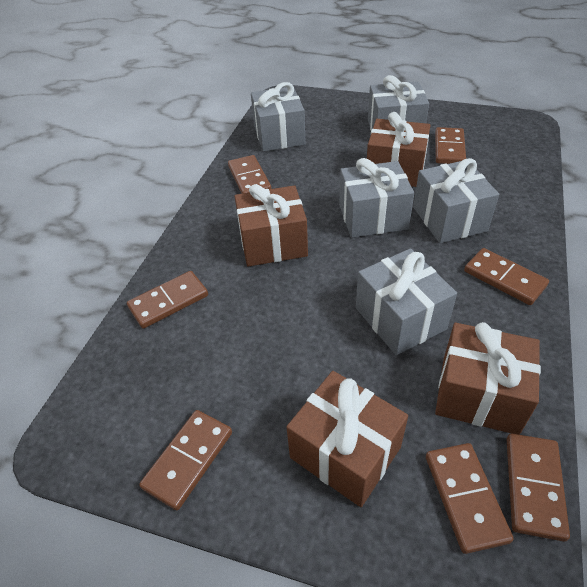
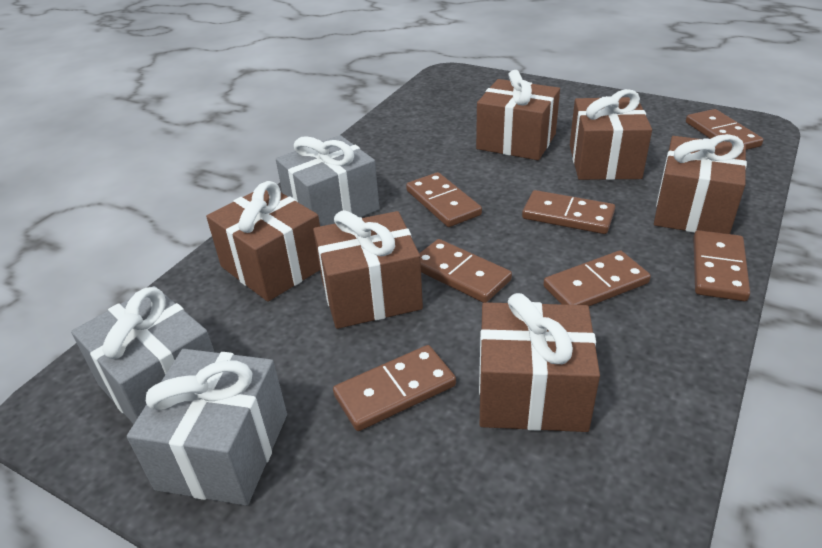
brown gift: 4 -> 6
grey gift: 5 -> 3

